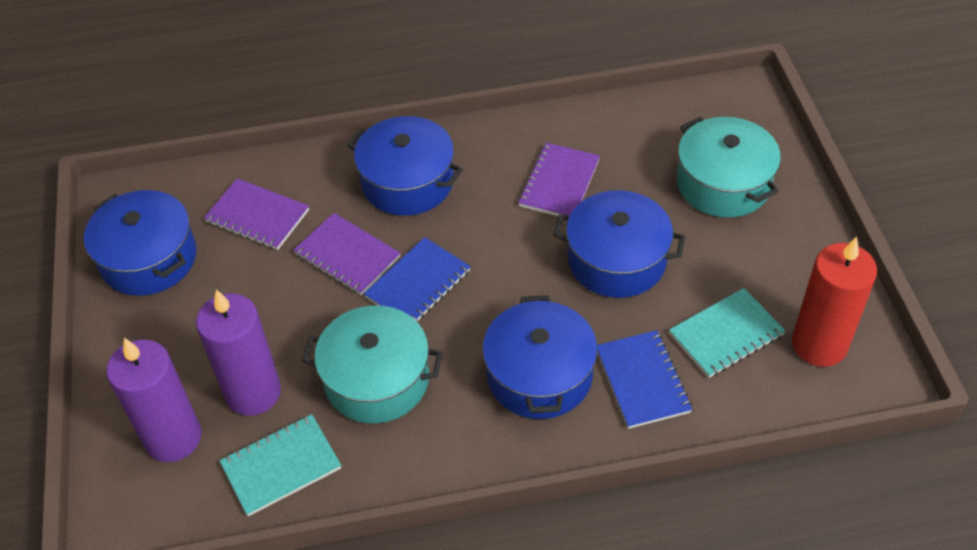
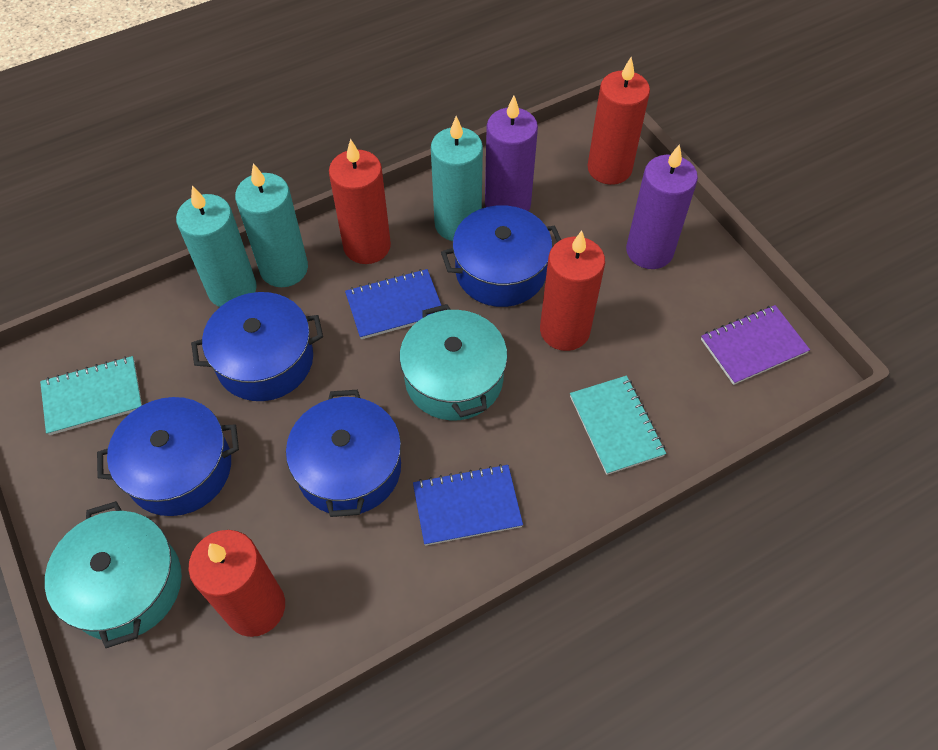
purple notebook: 3 -> 1
red candle: 1 -> 4
turquoise candle: 0 -> 3

